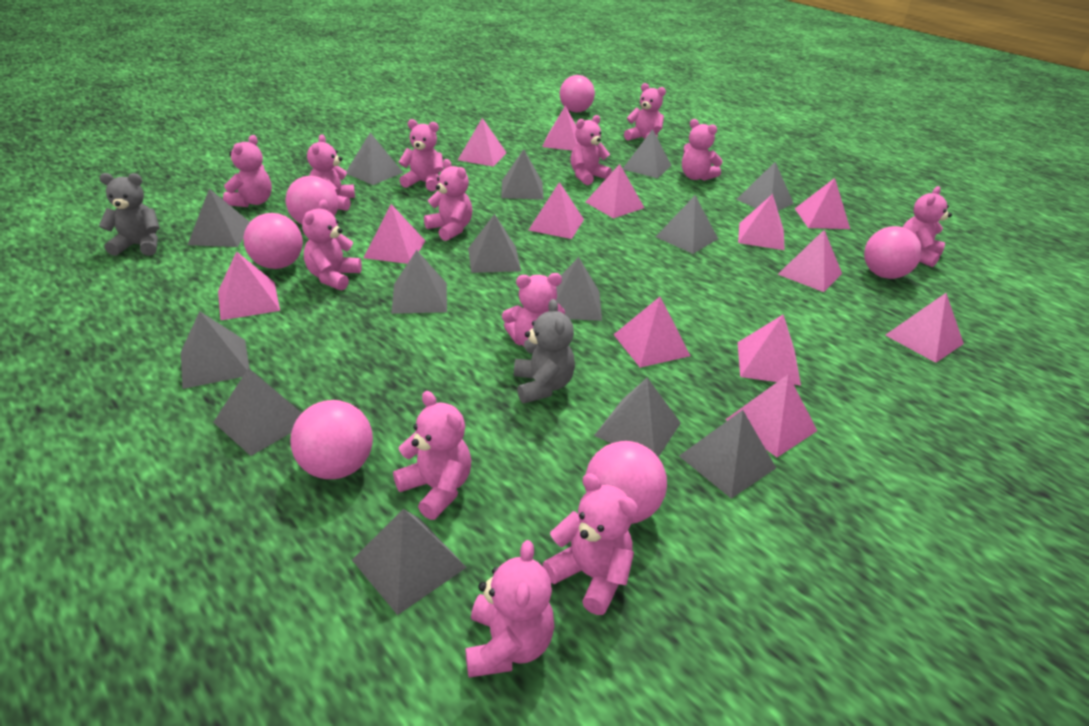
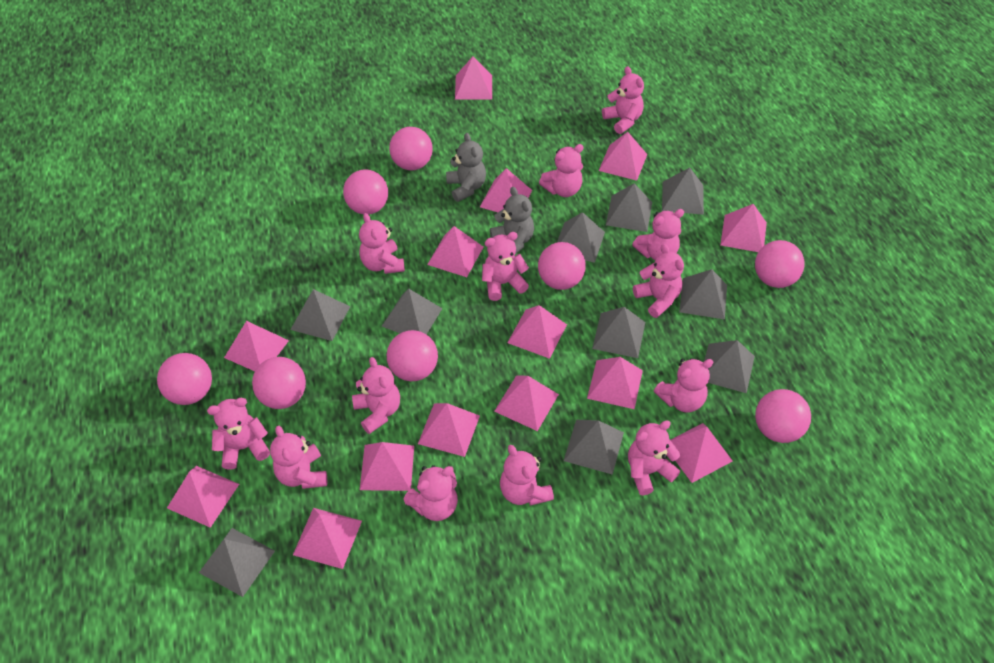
grey pyramid: 14 -> 10
pink ball: 6 -> 8
pink pyramid: 13 -> 14

